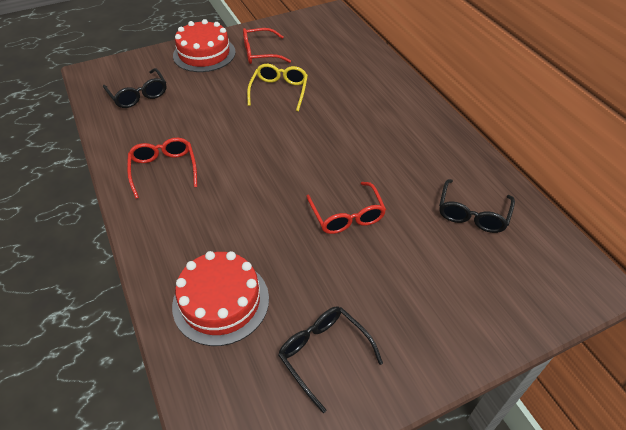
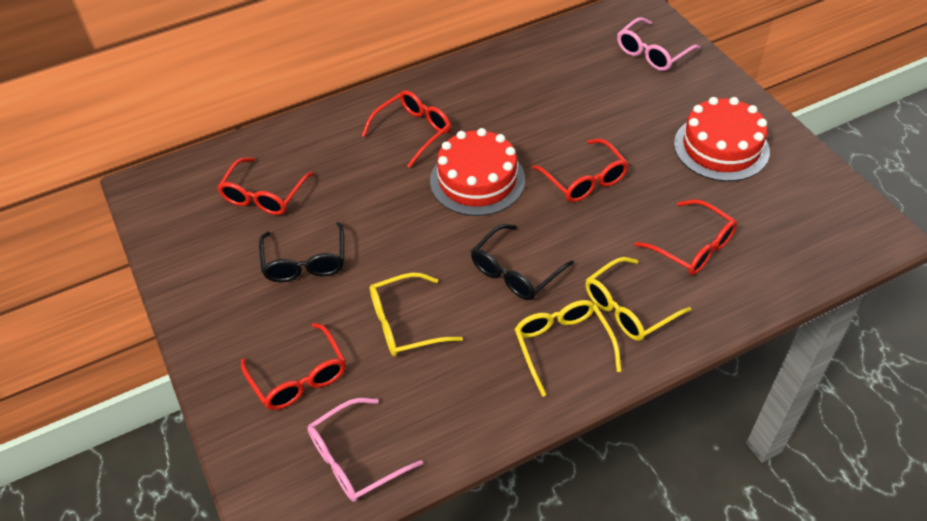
black glasses: 3 -> 2
pink glasses: 0 -> 2
red glasses: 3 -> 5
yellow glasses: 1 -> 3

